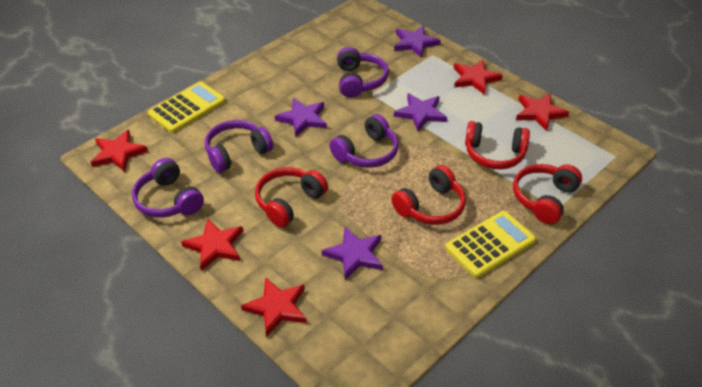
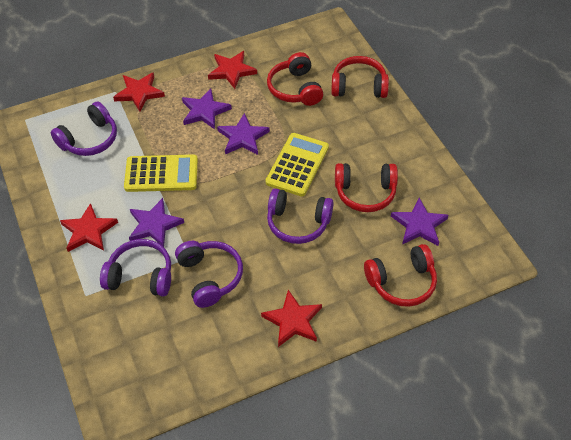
red star: 5 -> 4

